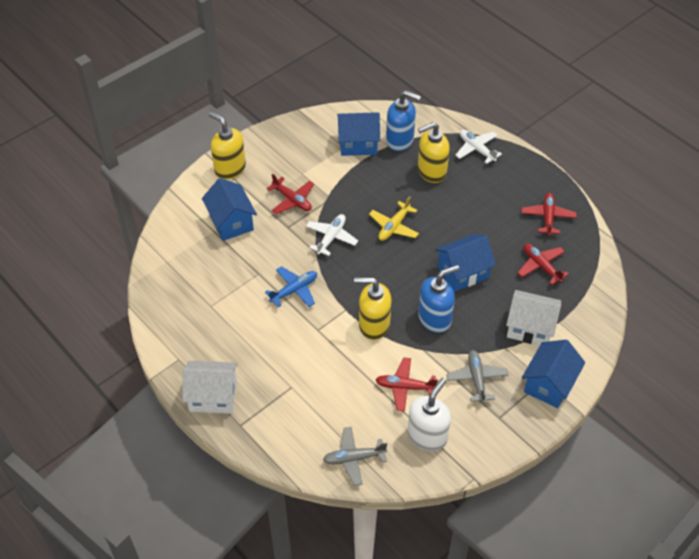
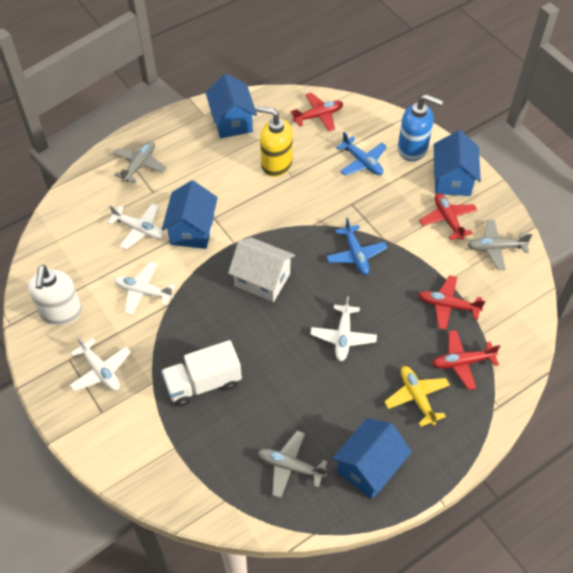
blue plane: 1 -> 2
blue soap dispenser: 2 -> 1
grey plane: 2 -> 3
white house: 2 -> 1
white plane: 2 -> 4
white truck: 0 -> 1
yellow soap dispenser: 3 -> 1

